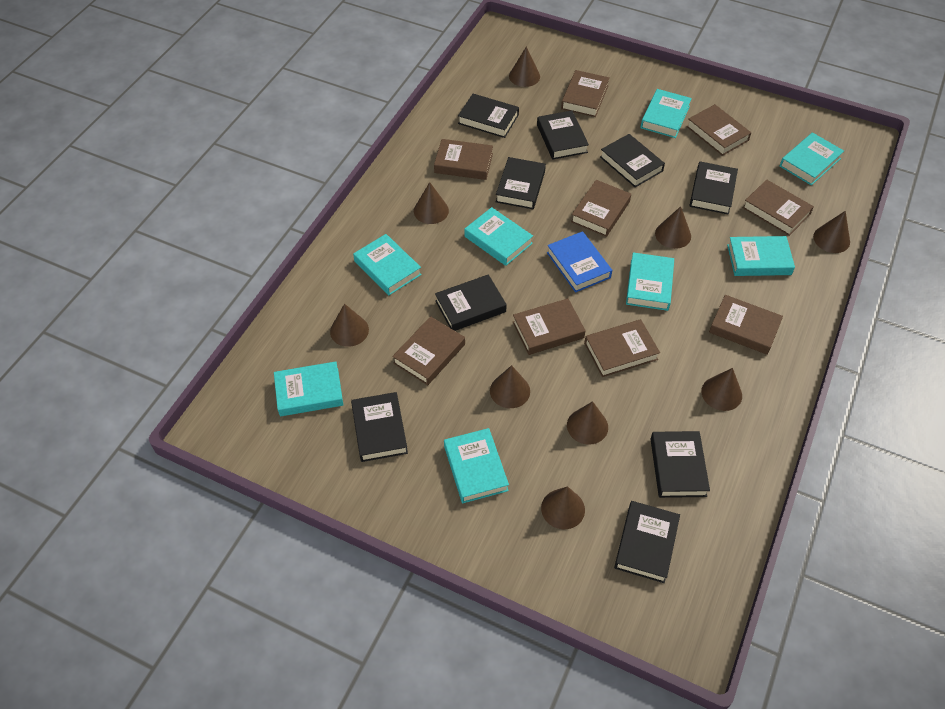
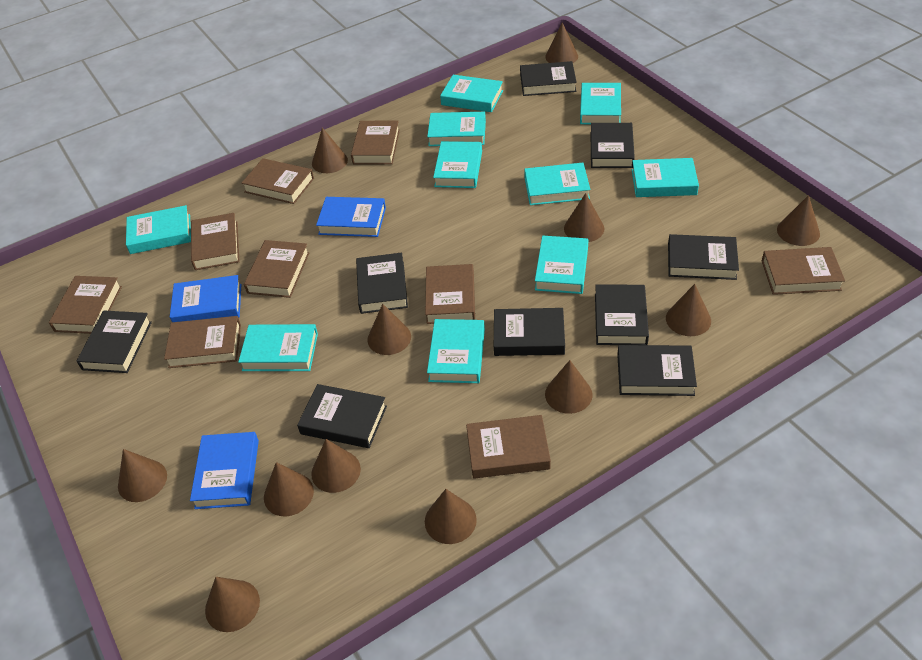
blue book: 1 -> 3
brown cone: 9 -> 12
turquoise book: 8 -> 10

